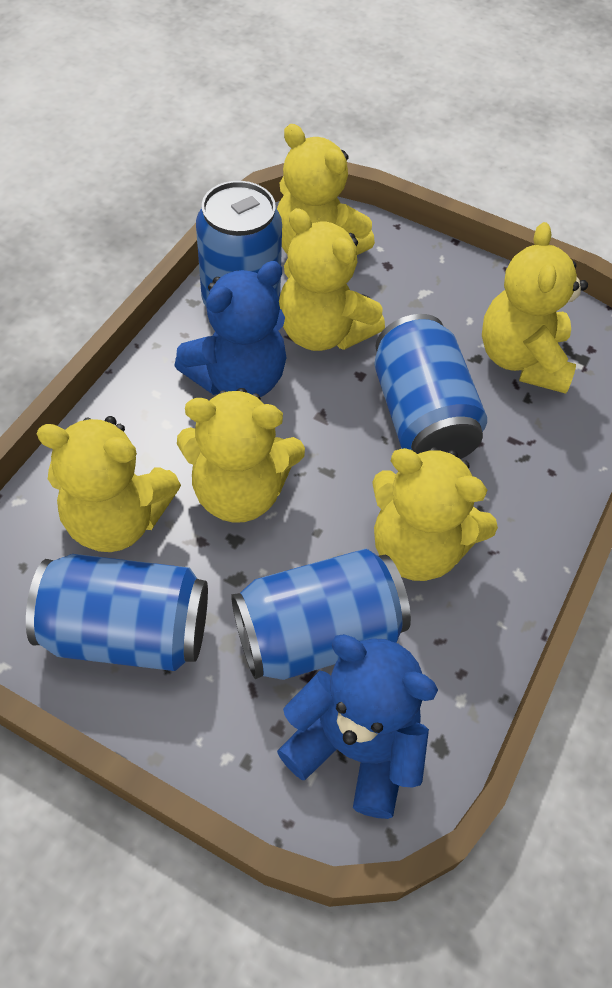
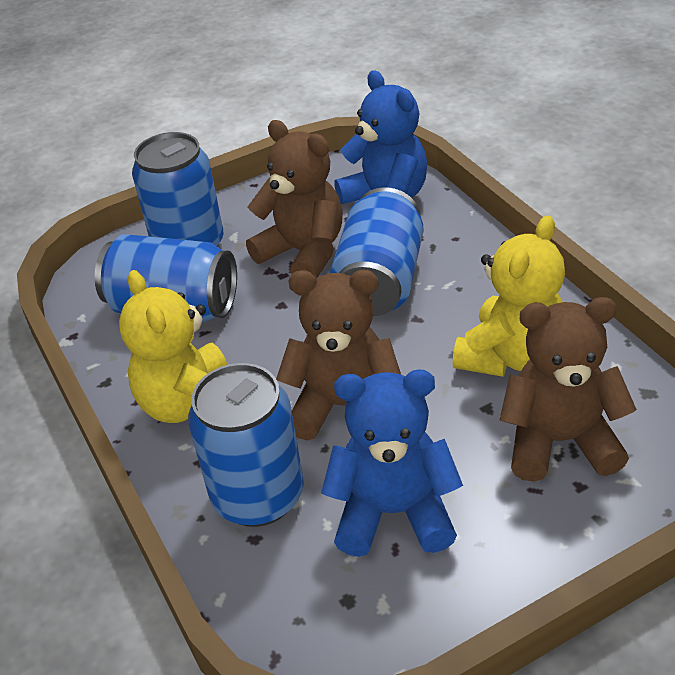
brown teddy bear: 0 -> 3
yellow teddy bear: 6 -> 2

